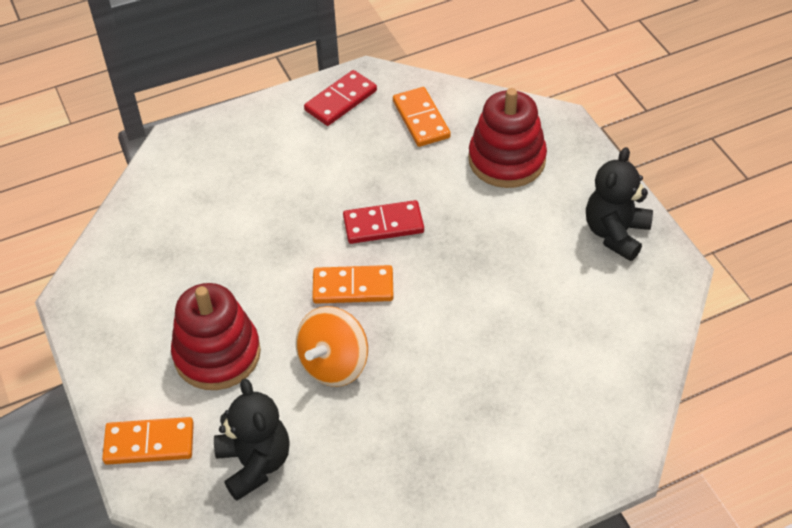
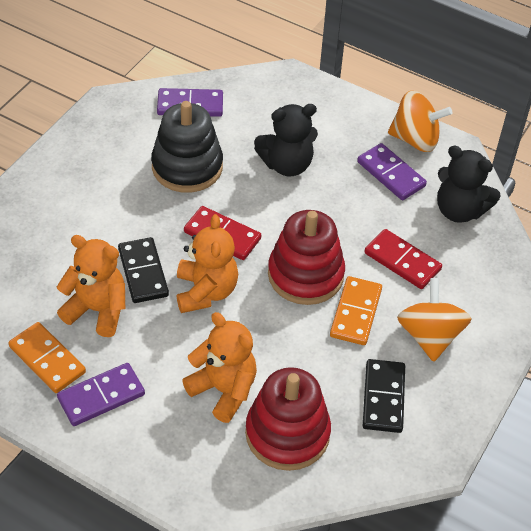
black domino: 0 -> 2
black stacking toy: 0 -> 1
orange domino: 3 -> 2
orange spinning top: 1 -> 2
orange teddy bear: 0 -> 3
purple domino: 0 -> 3

